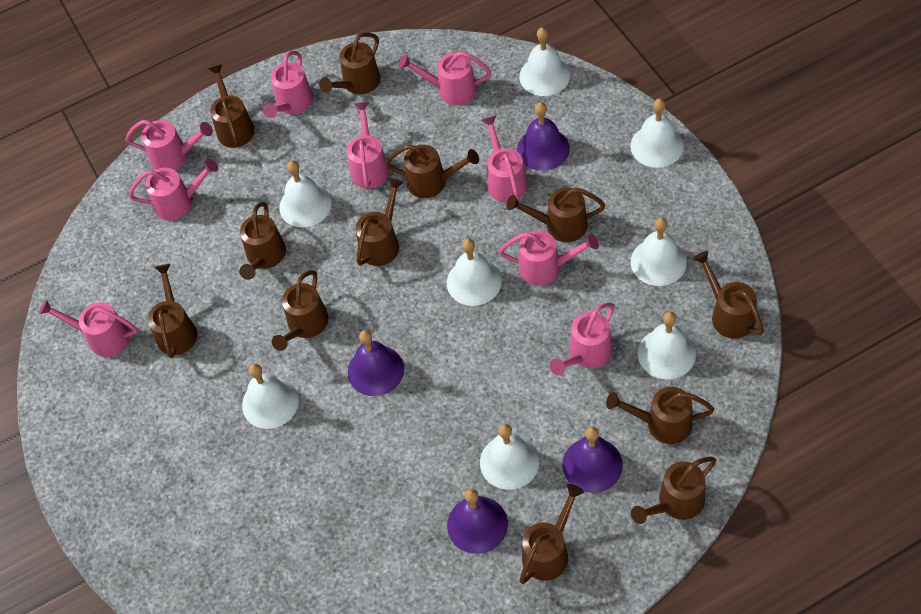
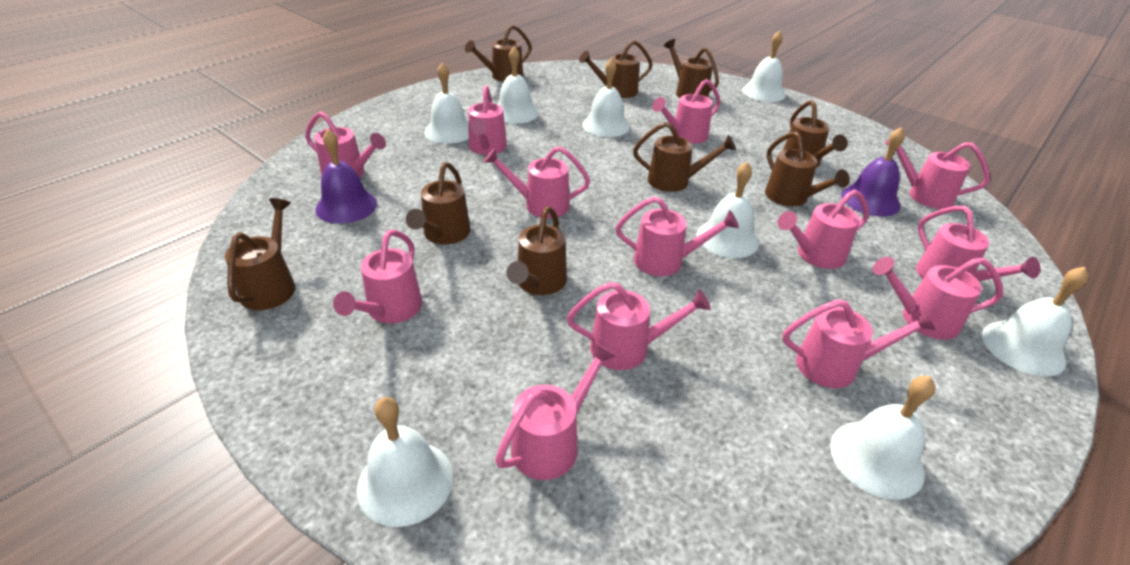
brown watering can: 12 -> 9
pink watering can: 9 -> 13
purple bell: 4 -> 2

